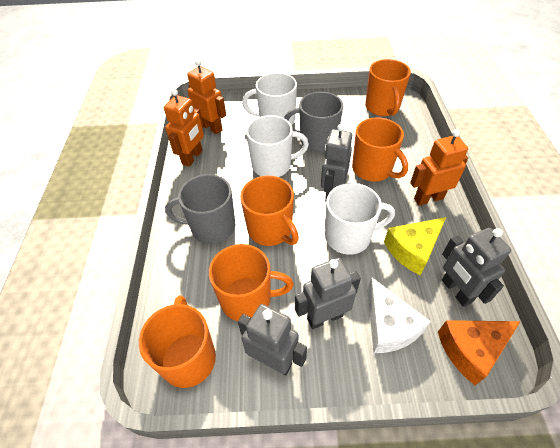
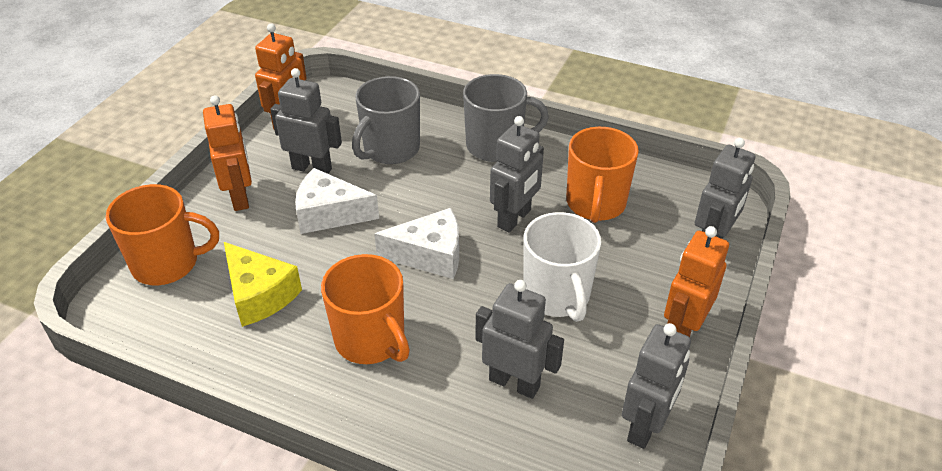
grey robot: 4 -> 5
orange cheese: 1 -> 0
orange mug: 5 -> 3
white cheese: 1 -> 2
white mug: 3 -> 1

